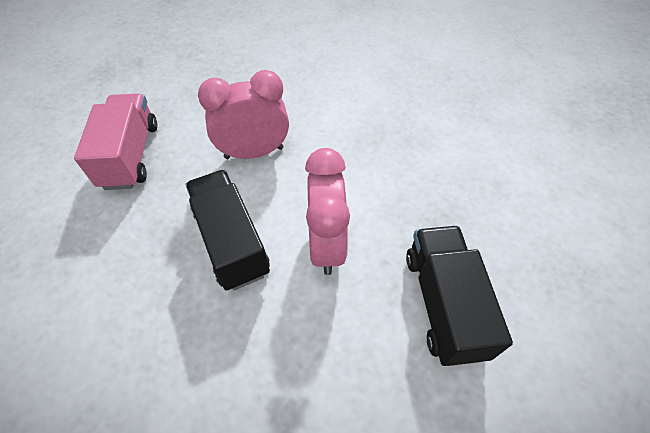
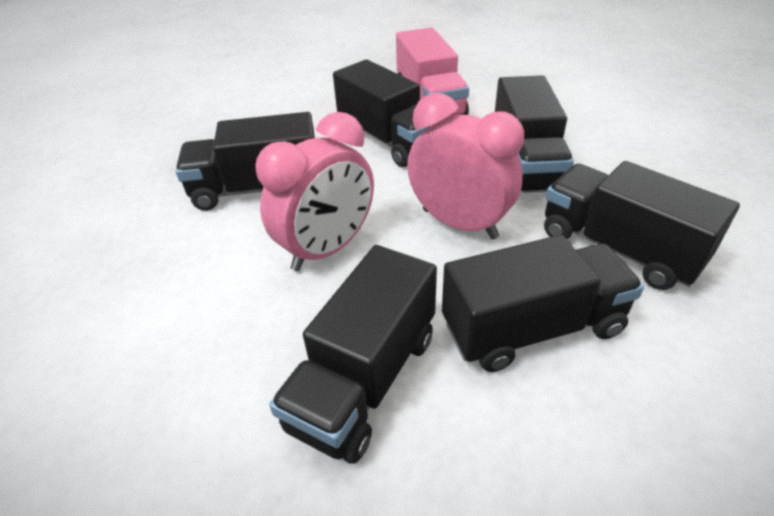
black truck: 2 -> 6

